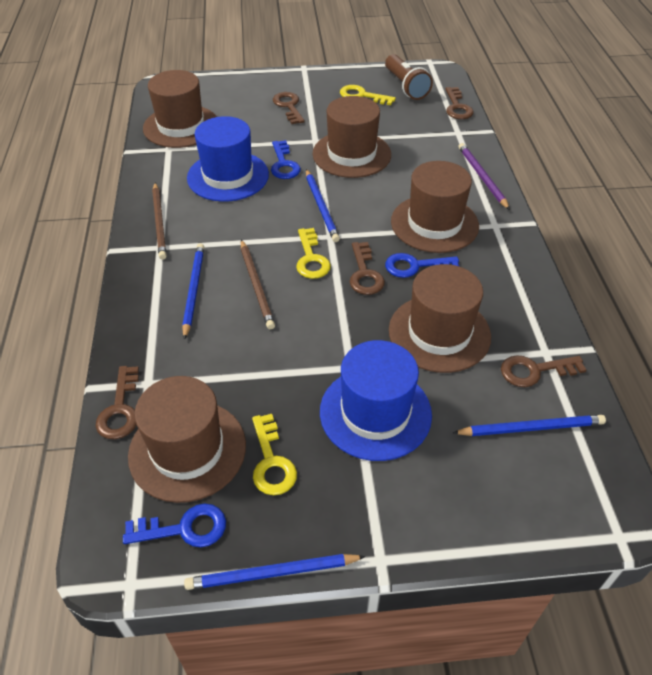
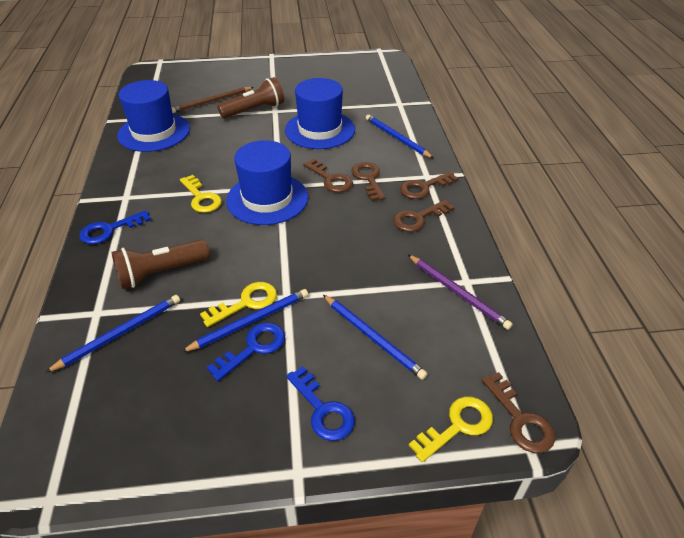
blue hat: 2 -> 3
brown flashlight: 1 -> 2
brown hat: 5 -> 0
brown pencil: 2 -> 1

